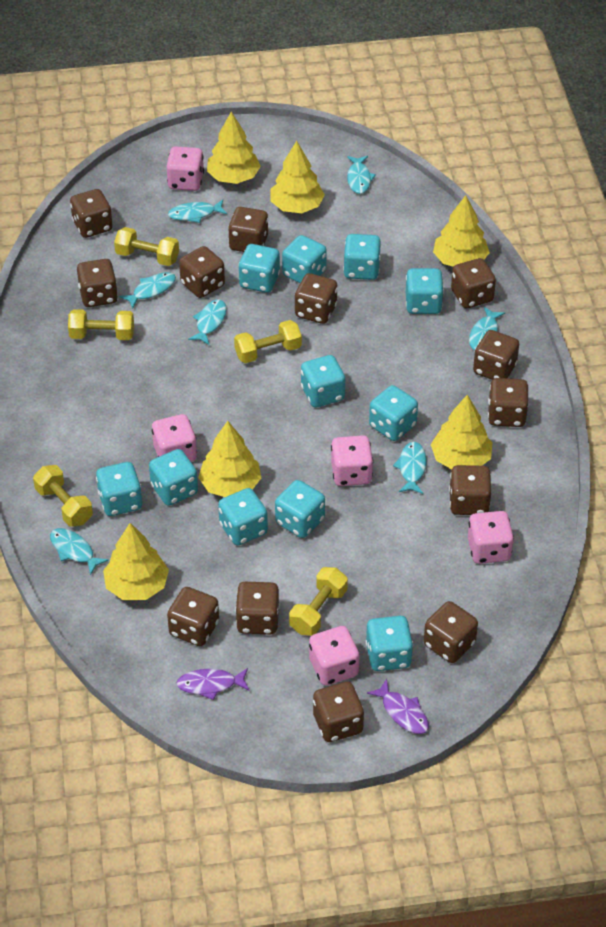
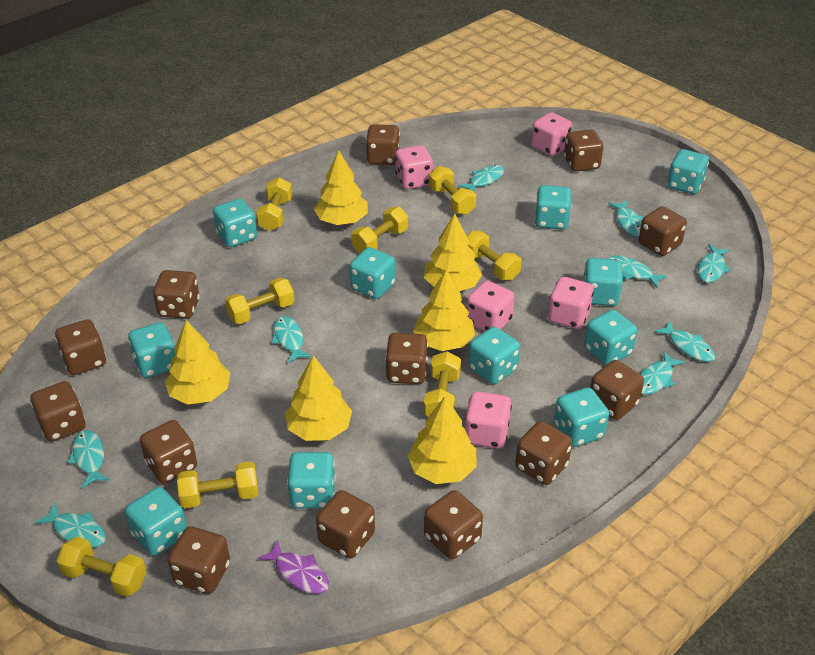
purple fish: 2 -> 1
turquoise fish: 7 -> 9
yellow dumbbell: 5 -> 8

